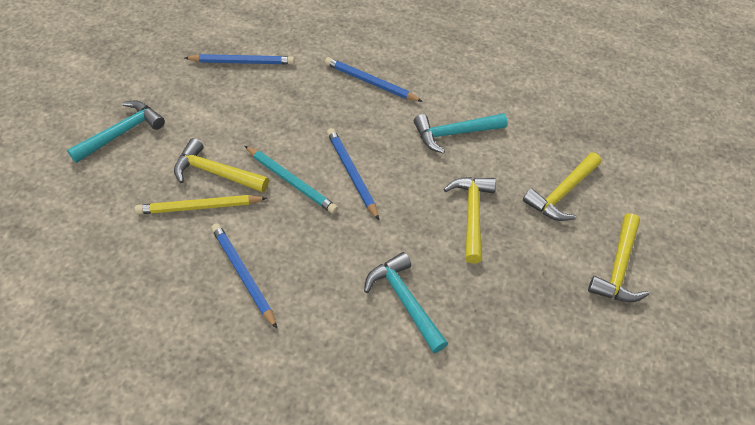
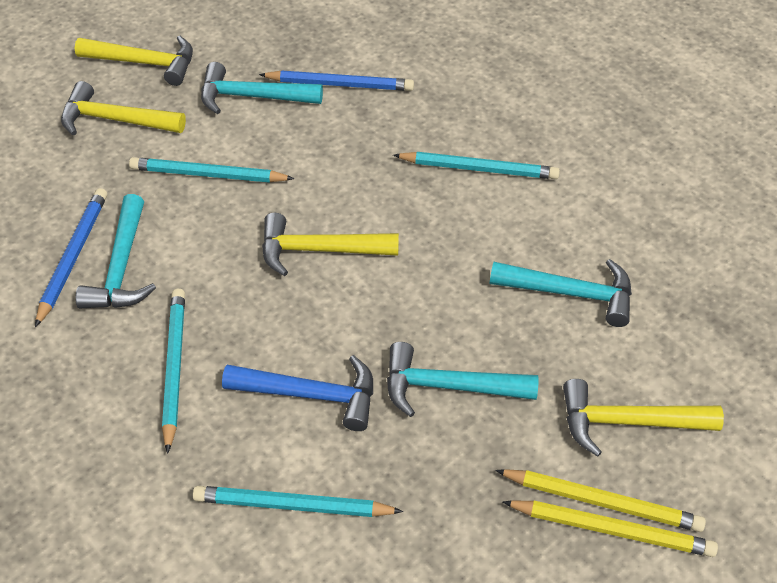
blue hammer: 0 -> 1
blue pencil: 4 -> 2
turquoise hammer: 3 -> 4
turquoise pencil: 1 -> 4
yellow pencil: 1 -> 2

